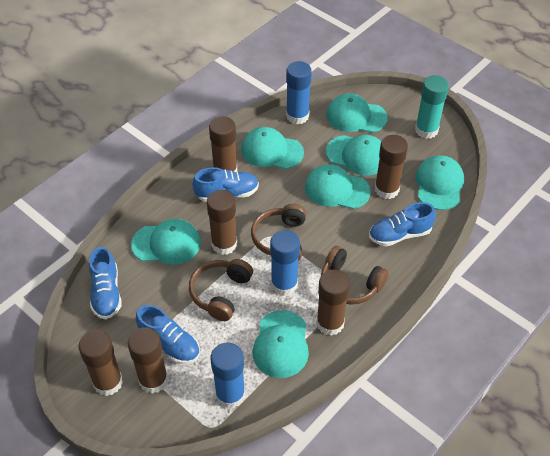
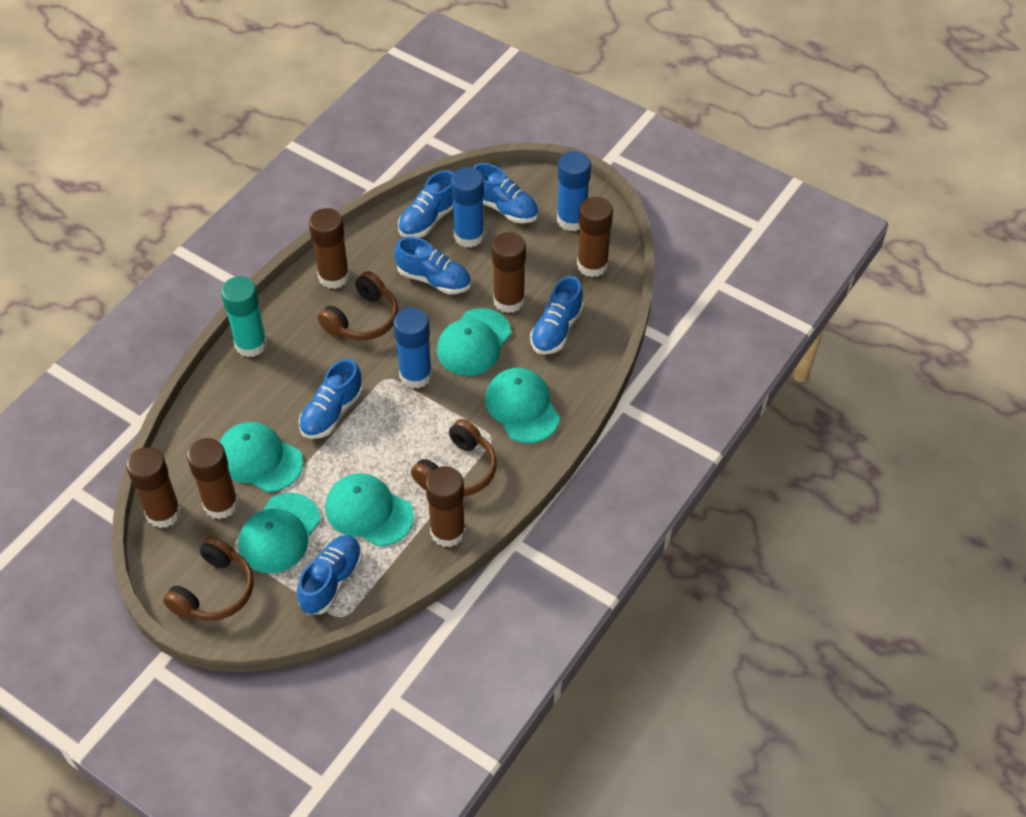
blue shoe: 4 -> 6
turquoise cap: 7 -> 5

